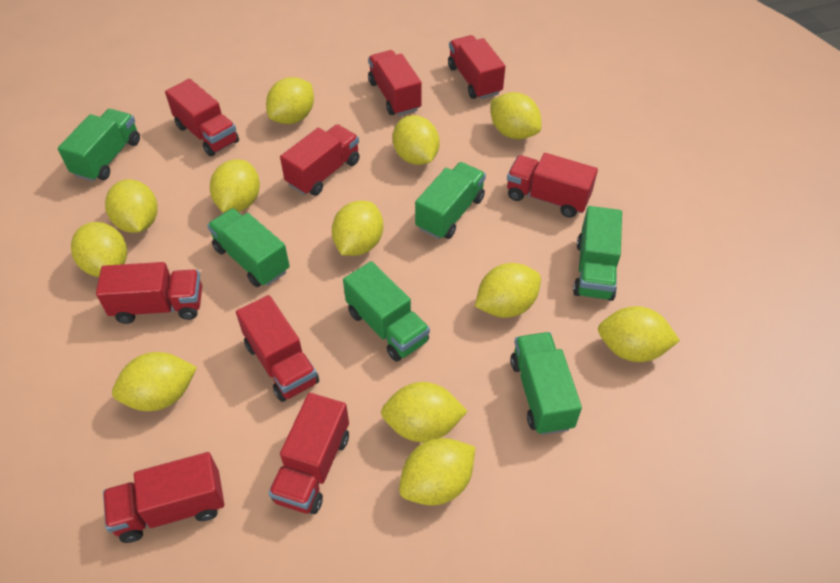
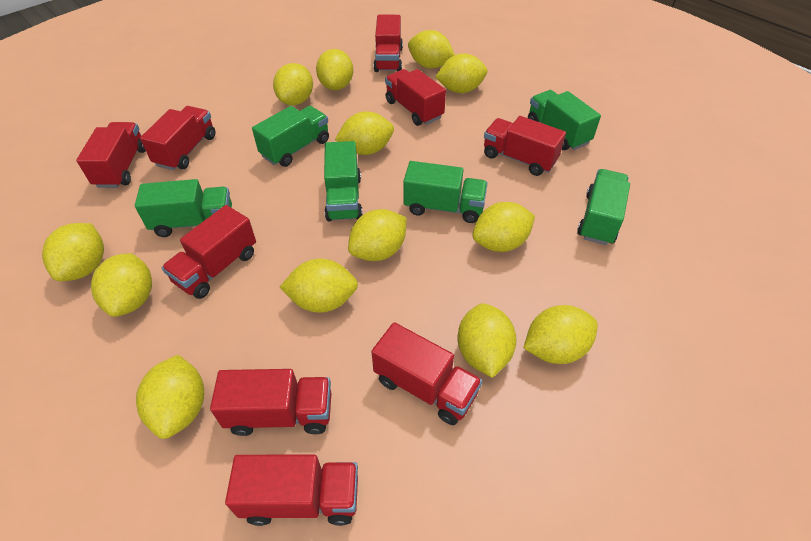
yellow lemon: 12 -> 13

